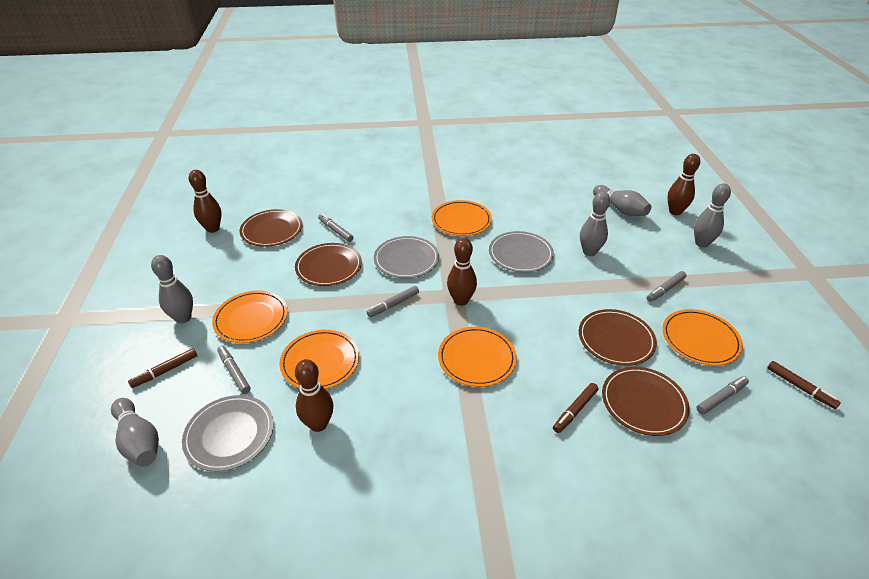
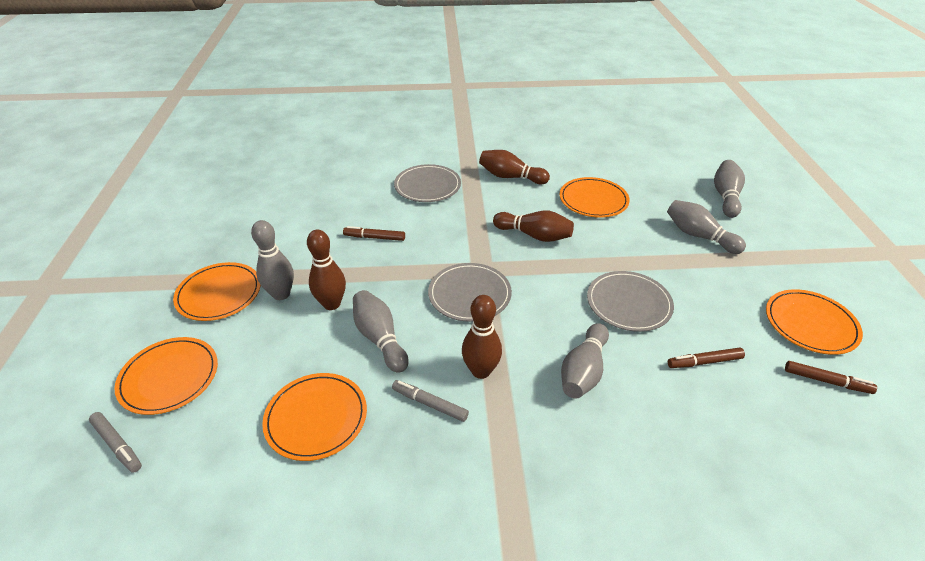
brown plate: 4 -> 0
grey marker: 5 -> 2

